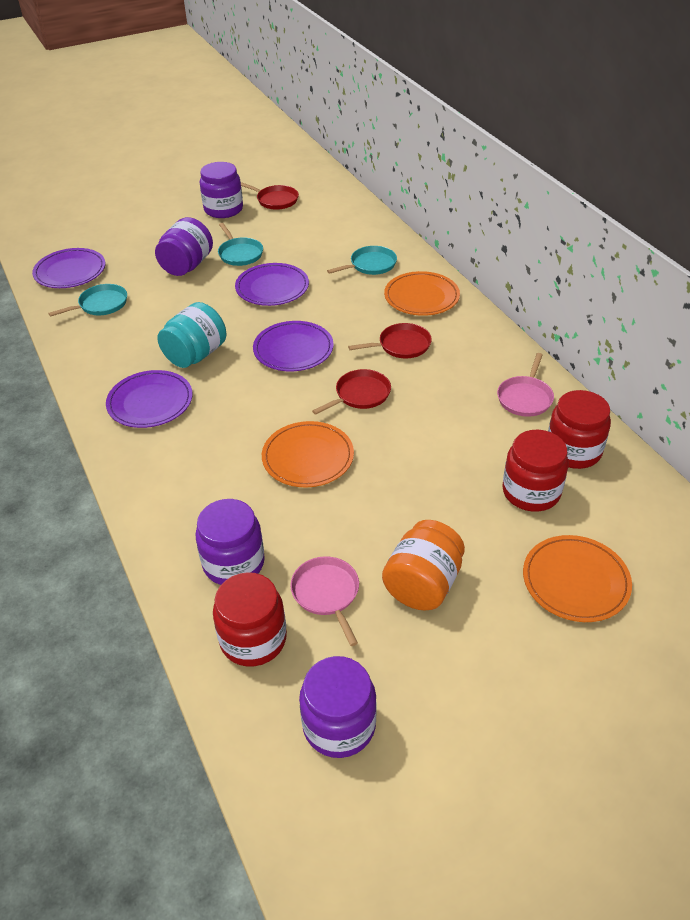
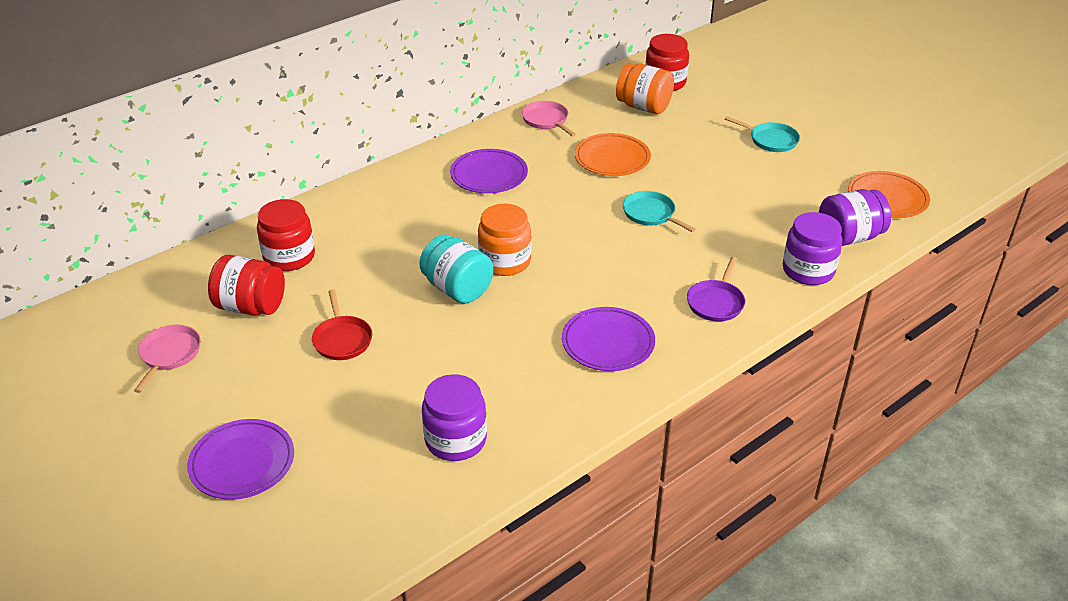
orange jar: 1 -> 2
orange plate: 3 -> 2
purple jar: 4 -> 3
purple pan: 0 -> 1
purple plate: 4 -> 3
red pan: 3 -> 1
turquoise pan: 3 -> 2

